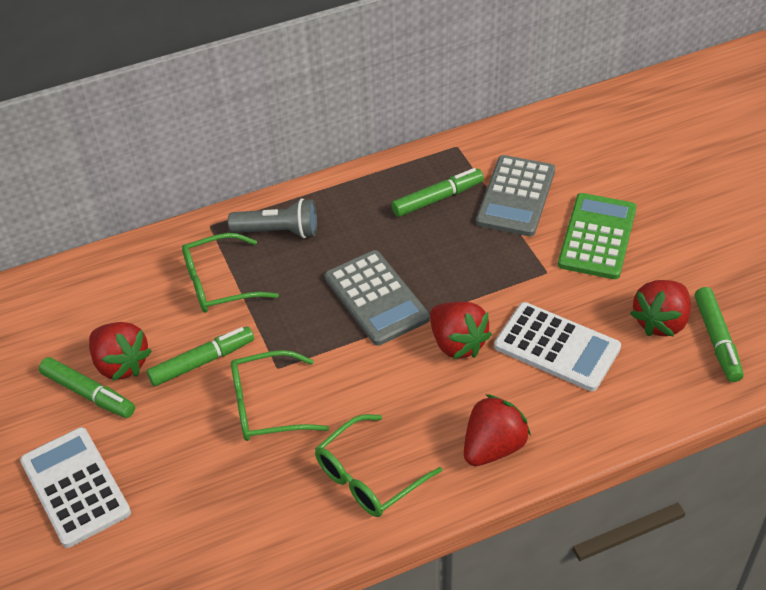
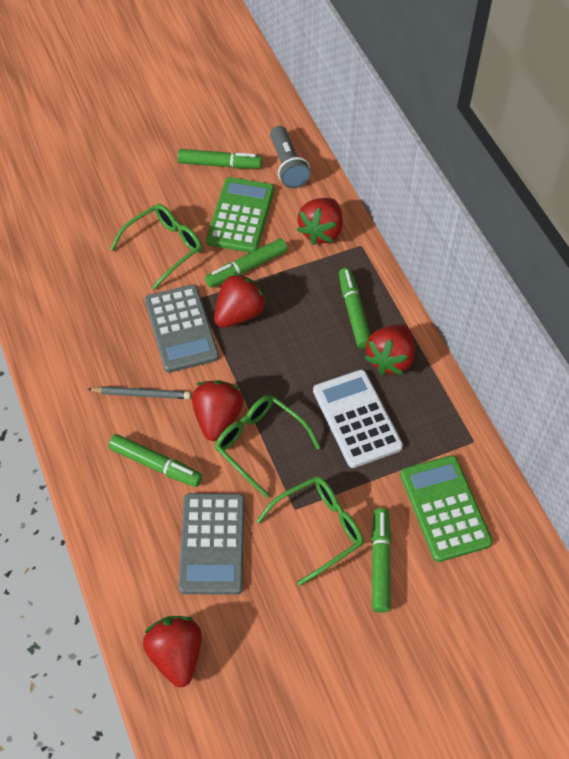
green calculator: 1 -> 2
green marker: 4 -> 5
grey pencil: 0 -> 1
red strawberry: 4 -> 5
white calculator: 2 -> 1

